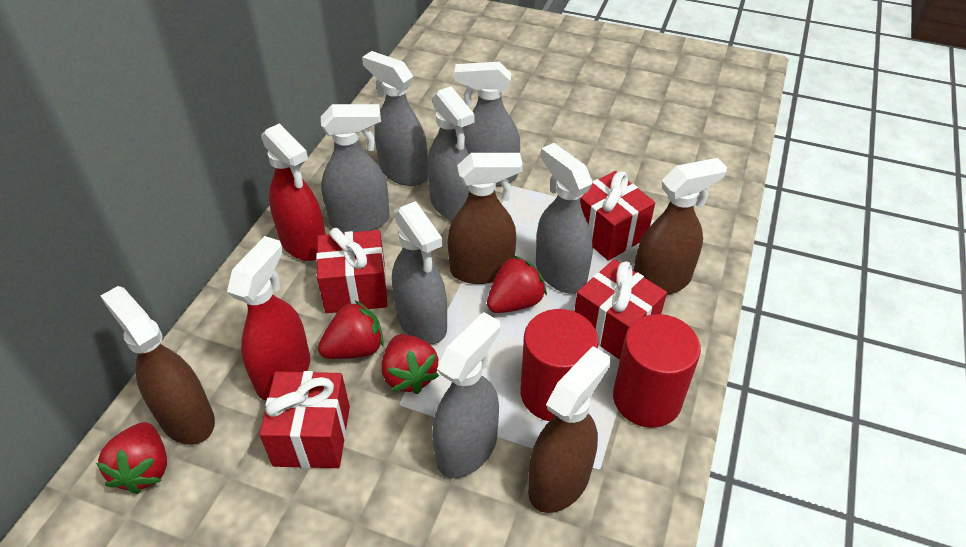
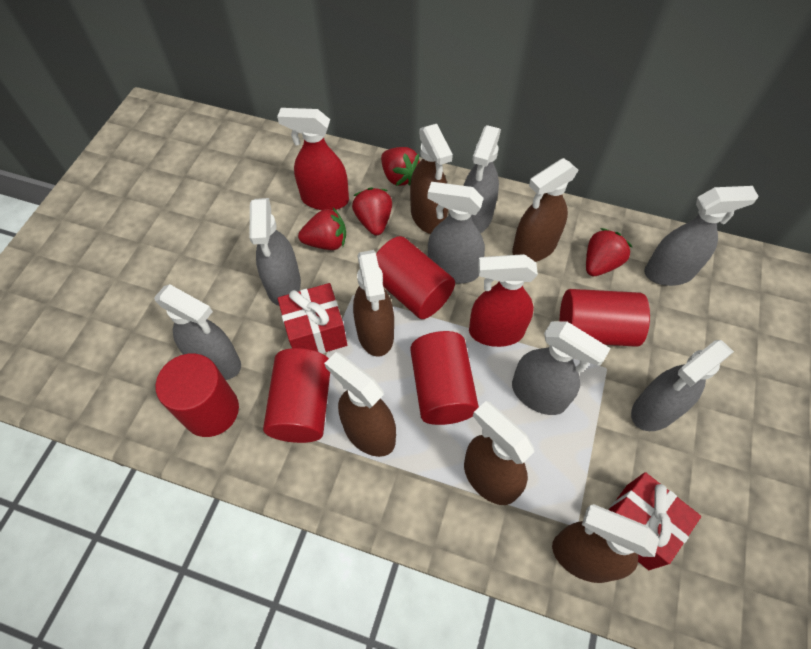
brown spray bottle: 4 -> 6
red cylinder: 2 -> 5
red gift: 4 -> 2

